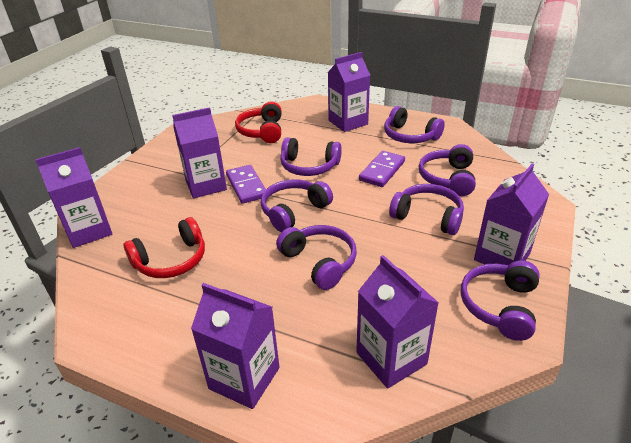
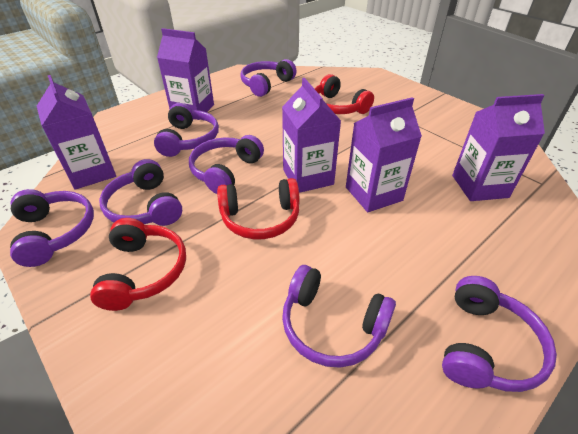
purple carton: 6 -> 5
purple domino: 2 -> 0
red headphones: 2 -> 3

